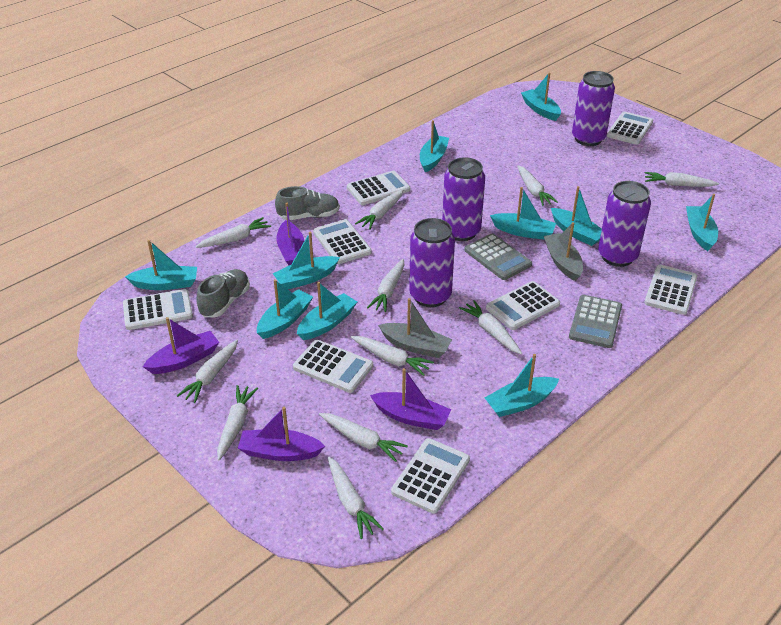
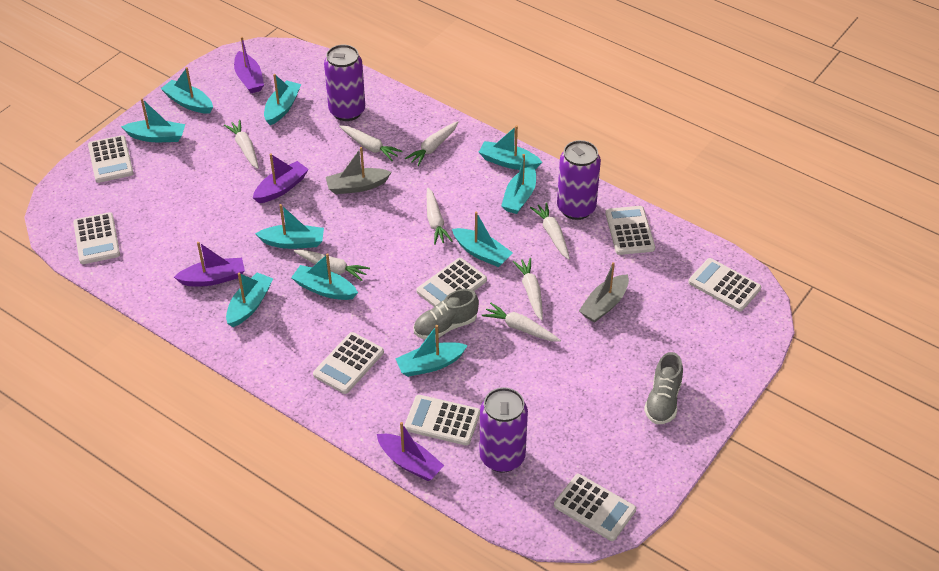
grey calculator: 2 -> 0
purple can: 4 -> 3
white carrot: 11 -> 8

